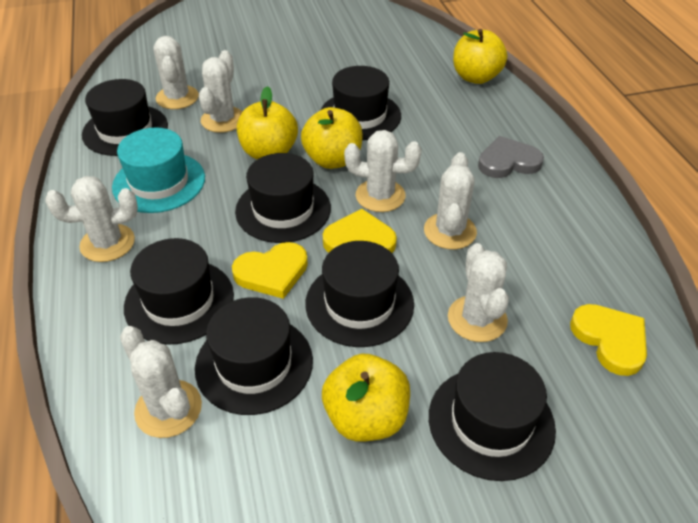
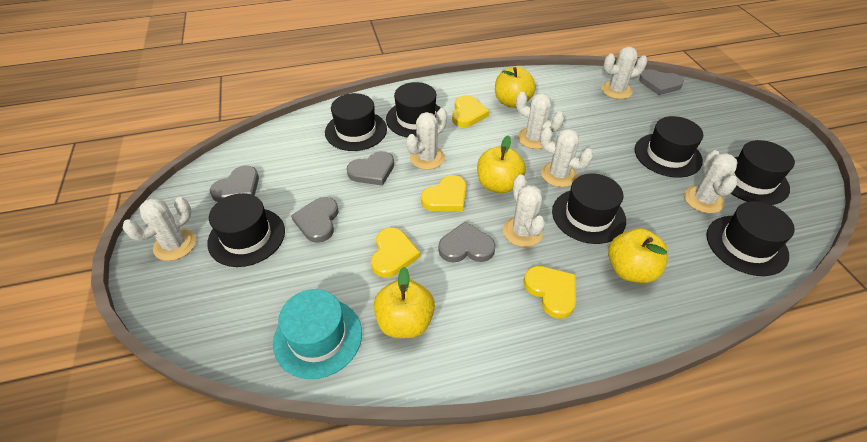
grey heart: 1 -> 5
yellow heart: 3 -> 4

